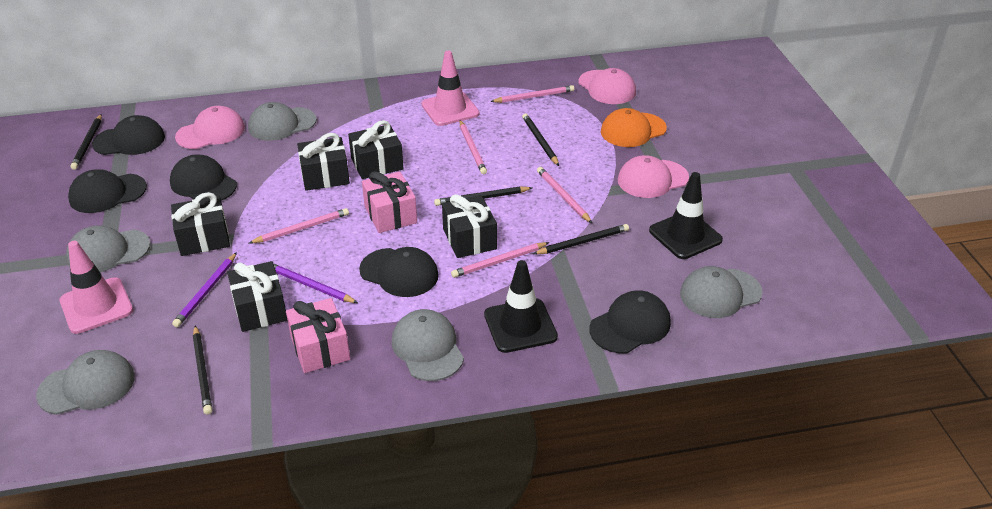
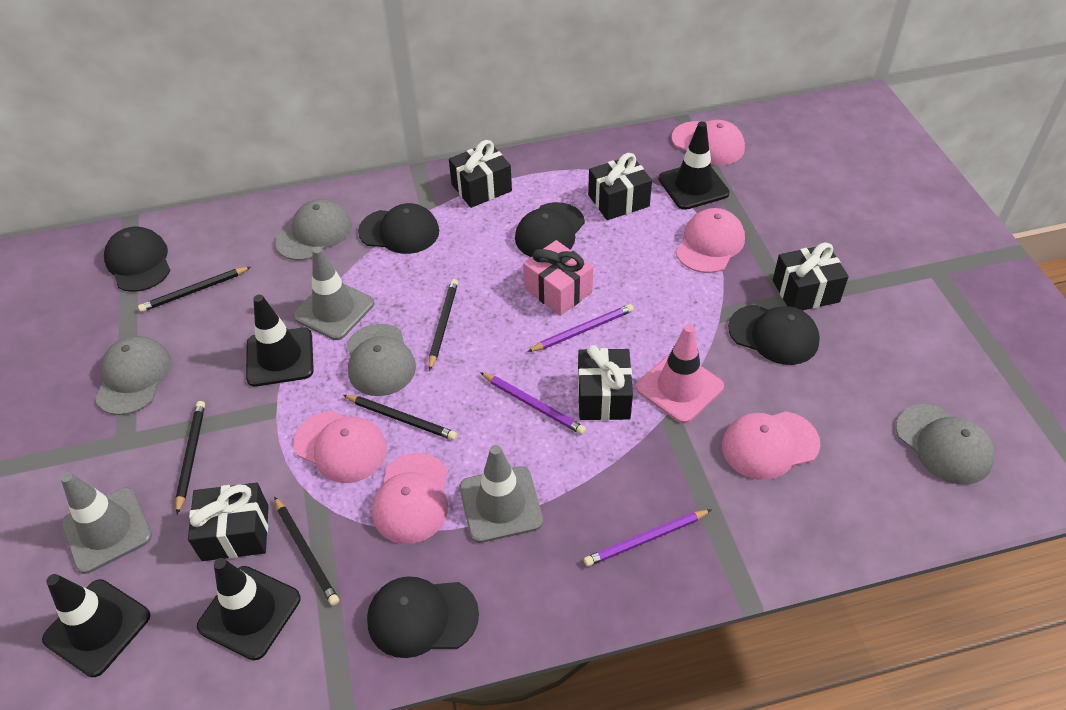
black traffic cone: 2 -> 4
grey cap: 5 -> 4
grey traffic cone: 0 -> 3
orange cap: 1 -> 0
pink cap: 3 -> 5
pink gift: 2 -> 1
pink pencil: 5 -> 0
pink traffic cone: 2 -> 1
purple pencil: 2 -> 3

